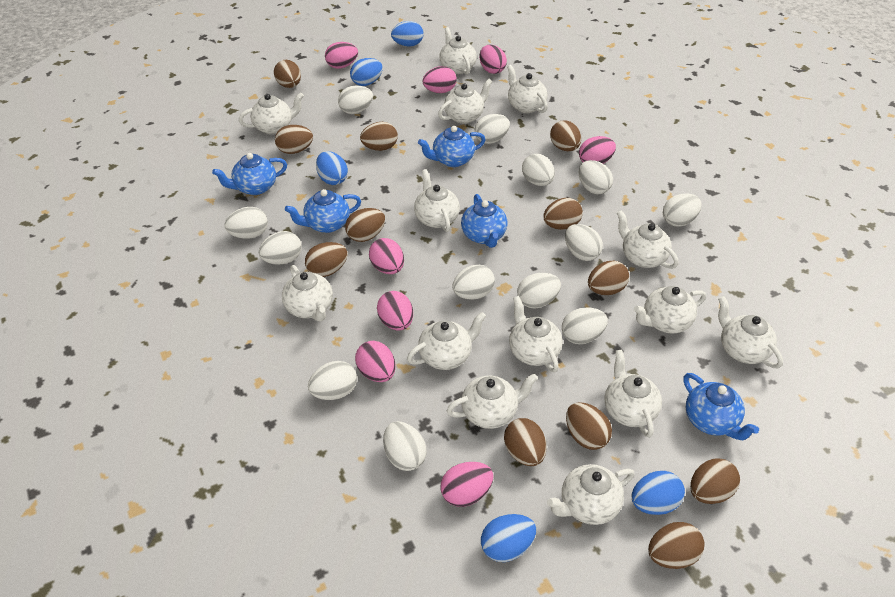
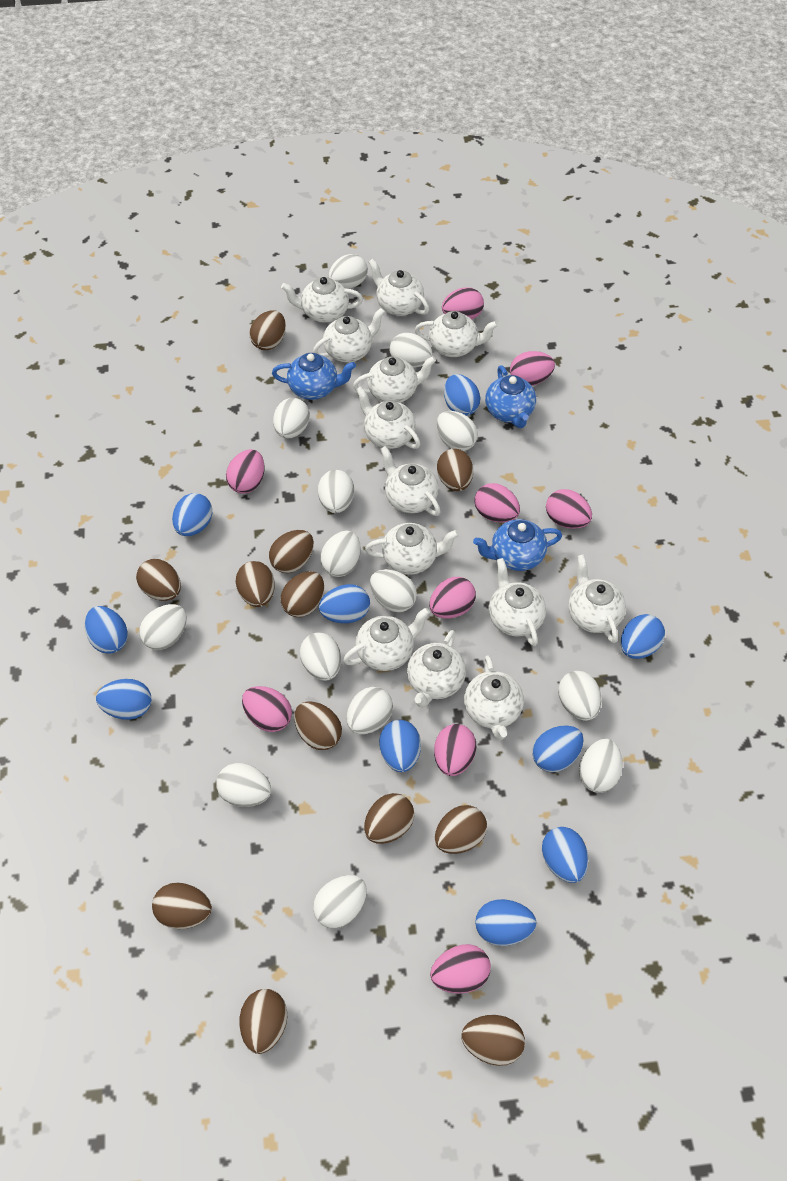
blue egg: 5 -> 10
blue teapot: 5 -> 3
pink egg: 8 -> 9
white egg: 13 -> 14
white teapot: 14 -> 13

